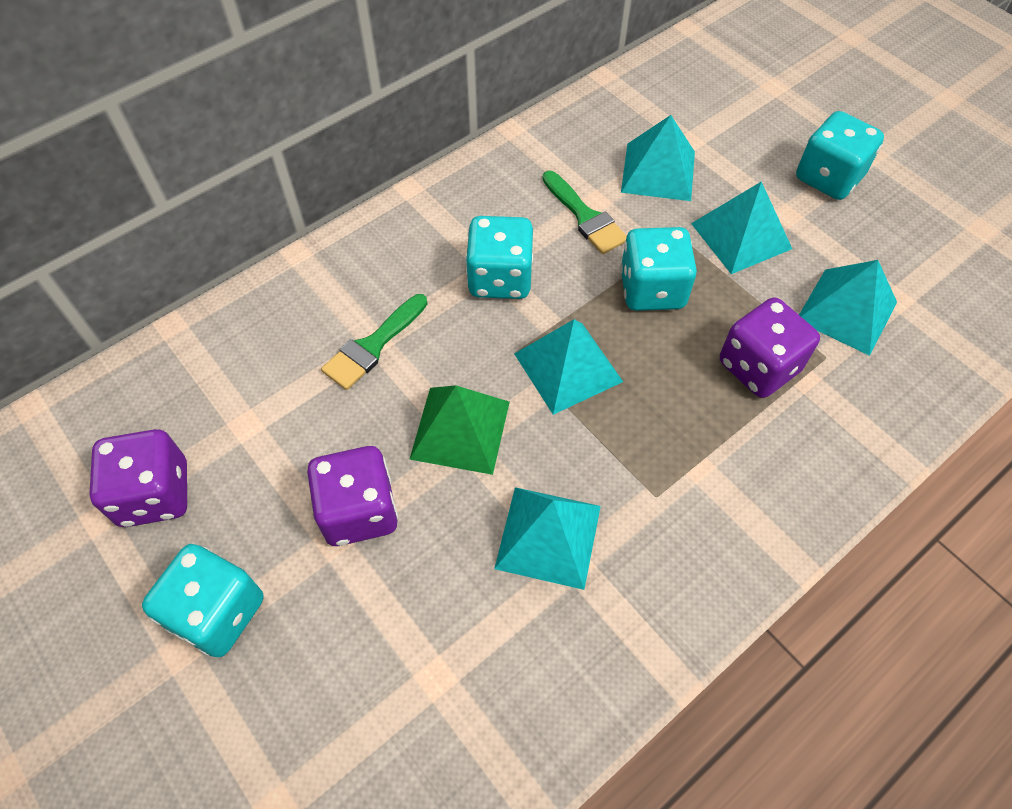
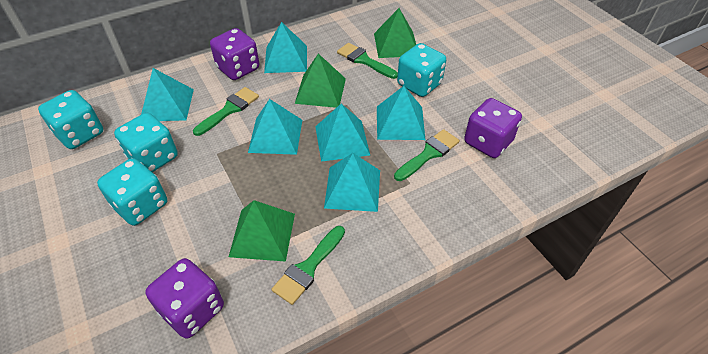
green brush: 2 -> 4
green pyramid: 1 -> 3
turquoise pyramid: 5 -> 6

